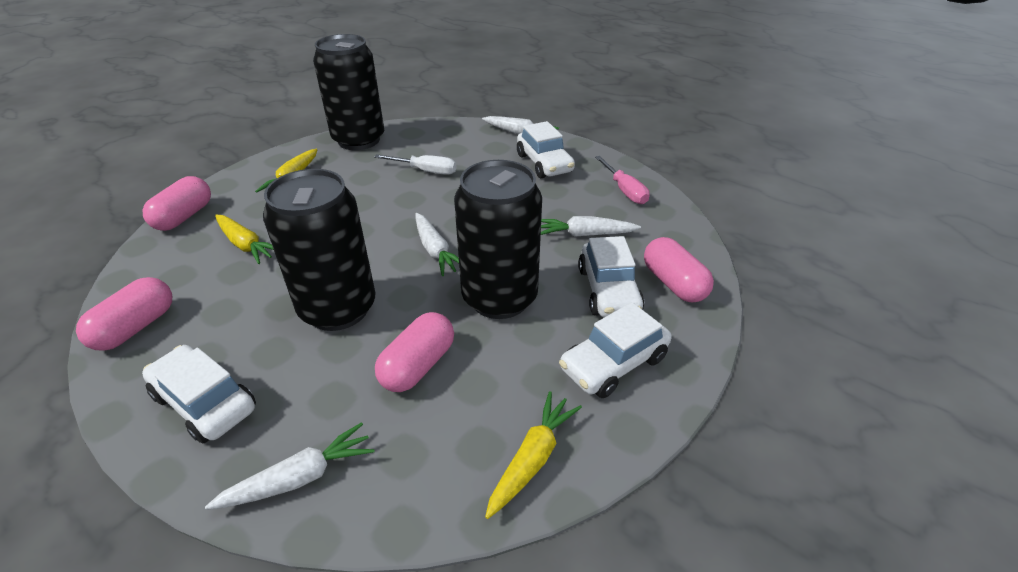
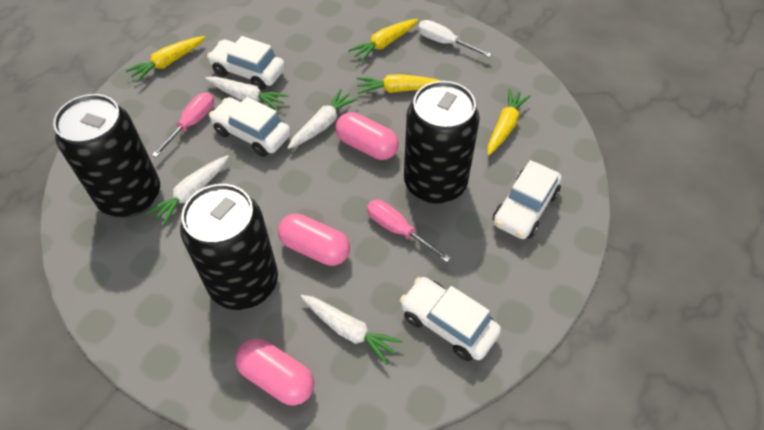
pink capsule: 4 -> 3
pink screwdriver: 1 -> 2
yellow carrot: 3 -> 4

